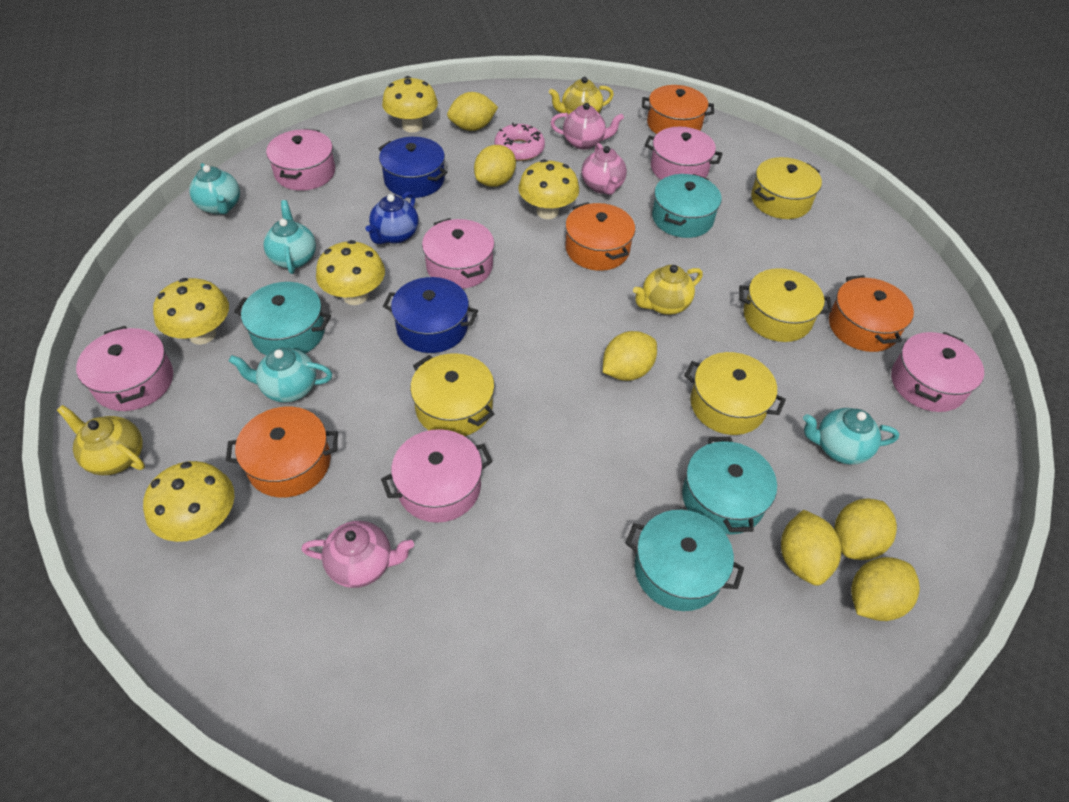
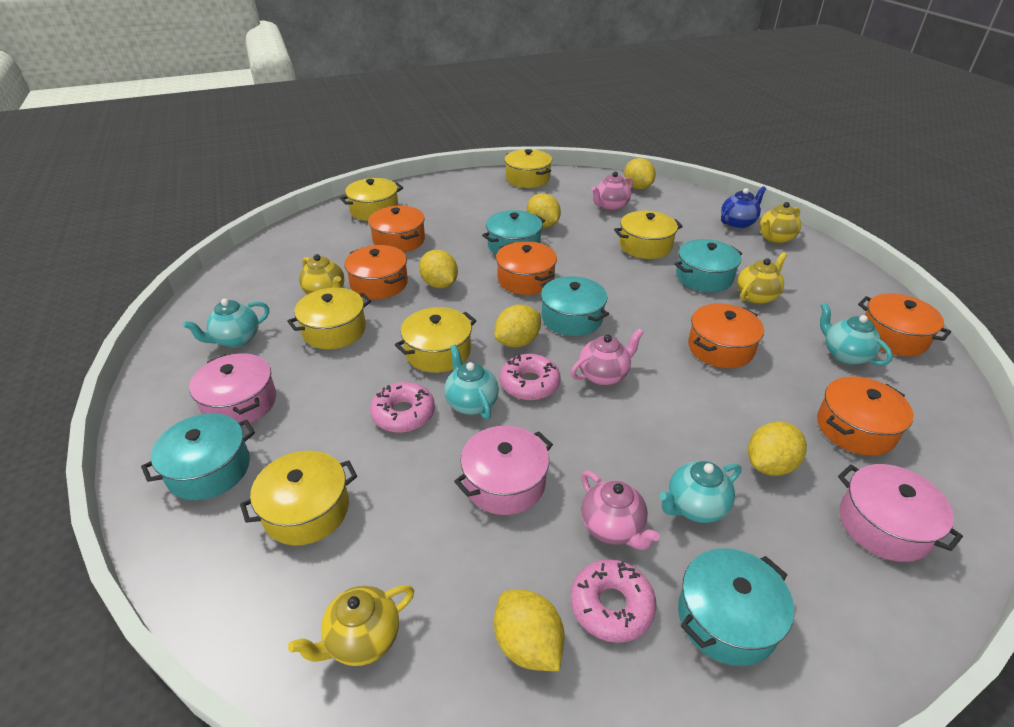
blue pot: 2 -> 0
orange pot: 4 -> 6
pink donut: 1 -> 3
pink pot: 6 -> 3
turquoise pot: 4 -> 5
yellow mushroom: 5 -> 0
yellow pot: 4 -> 6
yellow teapot: 3 -> 4

